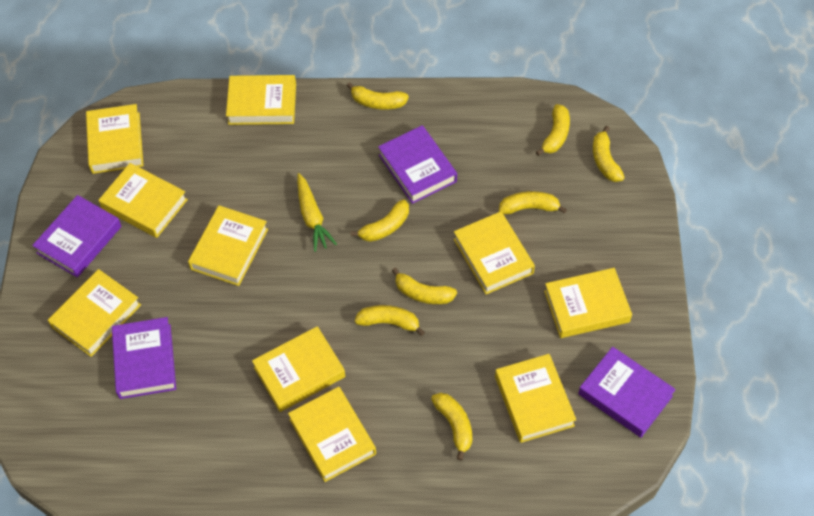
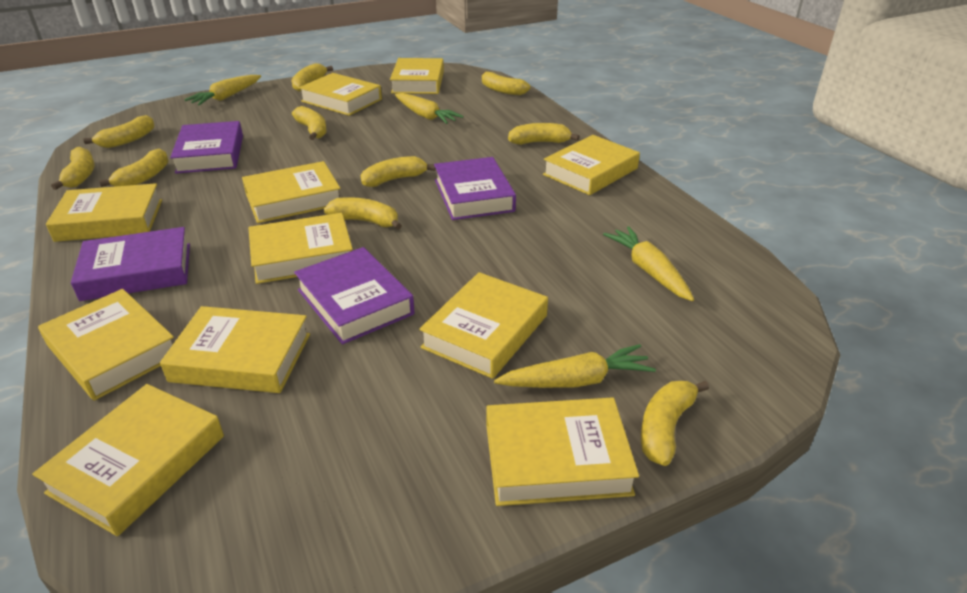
yellow banana: 8 -> 10
yellow book: 10 -> 11
yellow carrot: 1 -> 4

